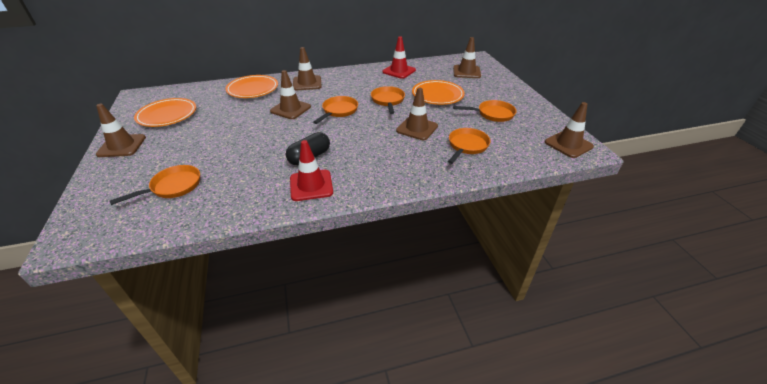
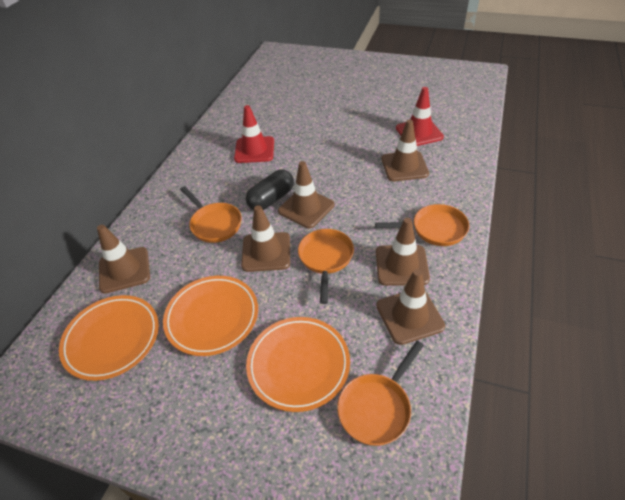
orange pan: 5 -> 4

